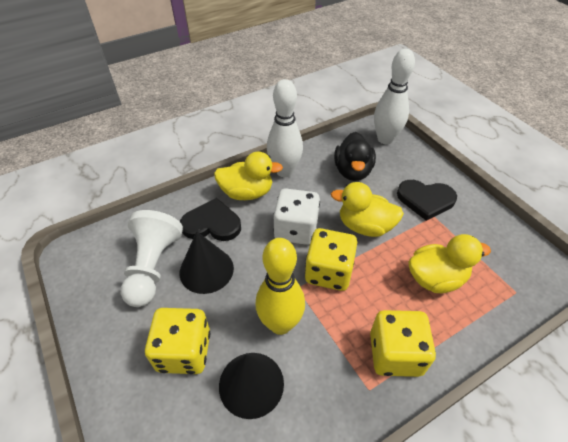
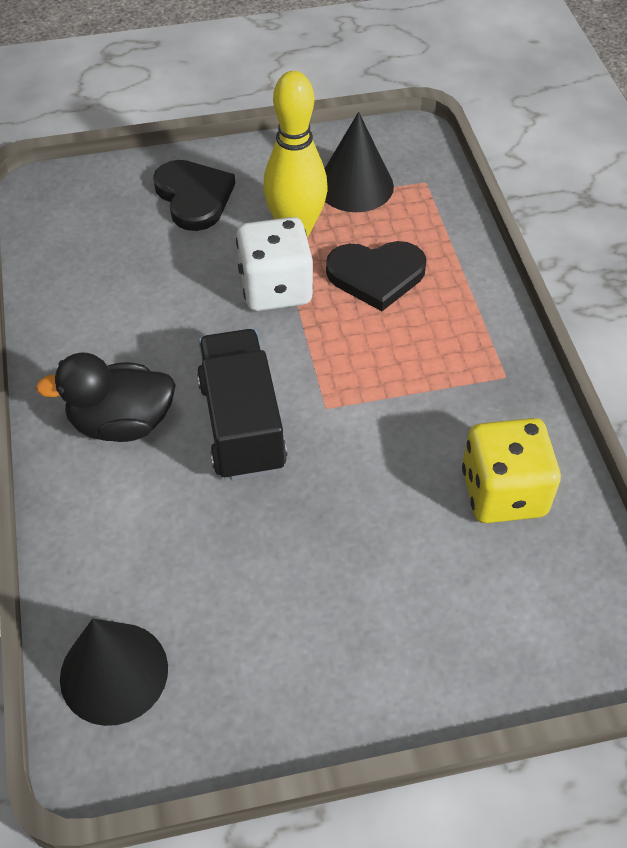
black truck: 0 -> 1
white bowling pin: 2 -> 0
white pawn: 1 -> 0
yellow dice: 3 -> 1
yellow duck: 3 -> 0

